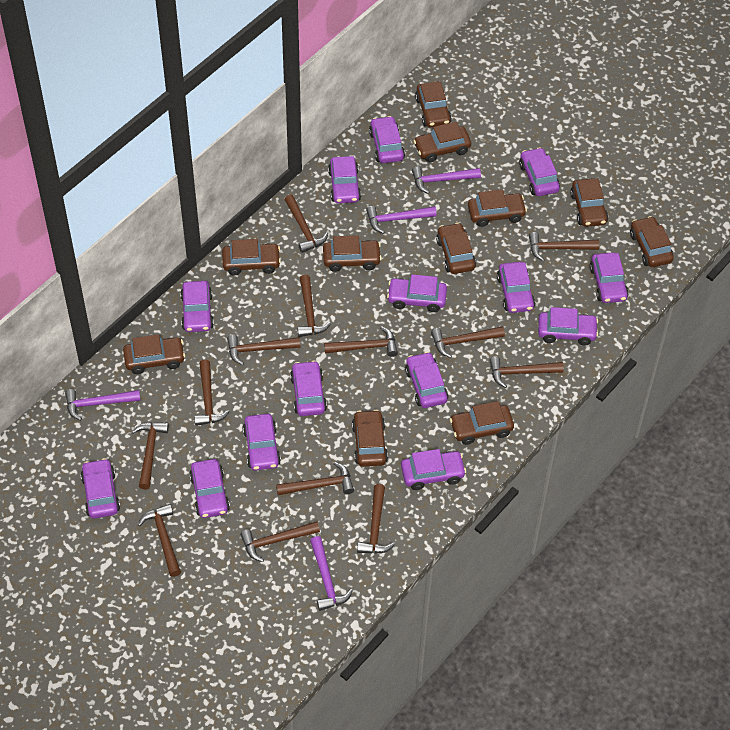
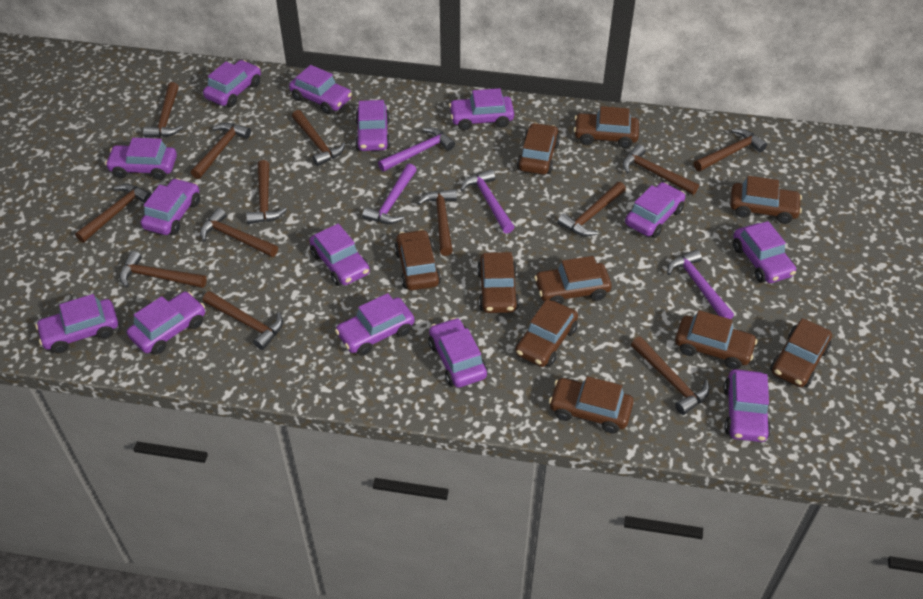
brown car: 11 -> 10

